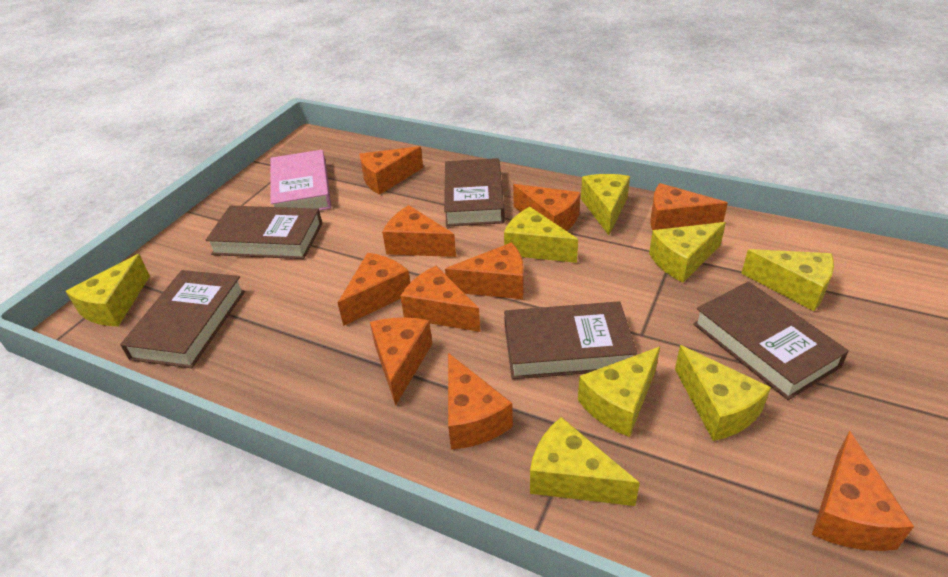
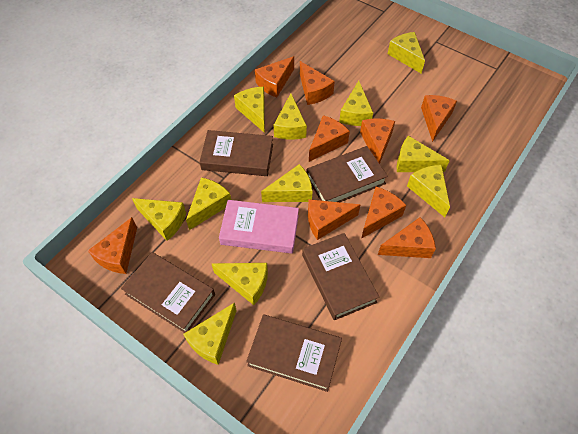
orange cheese: 10 -> 9
yellow cheese: 8 -> 11

